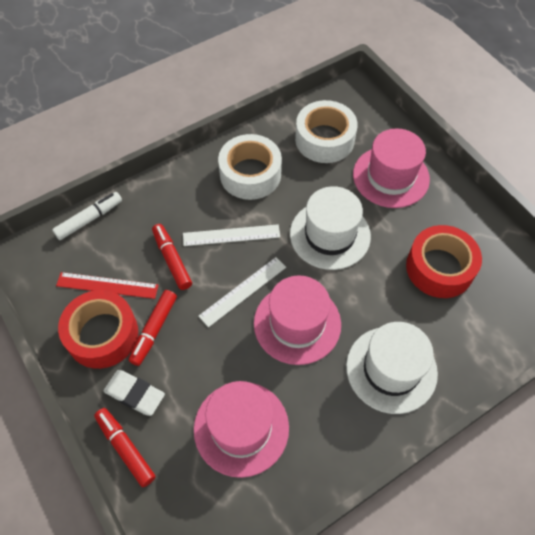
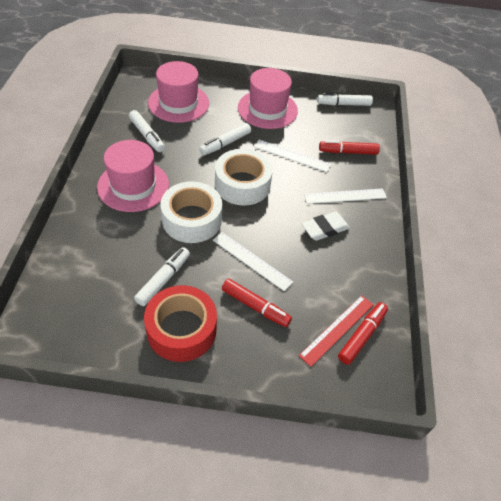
red tape: 2 -> 1
white hat: 2 -> 0
white marker: 1 -> 4
white ruler: 2 -> 3

